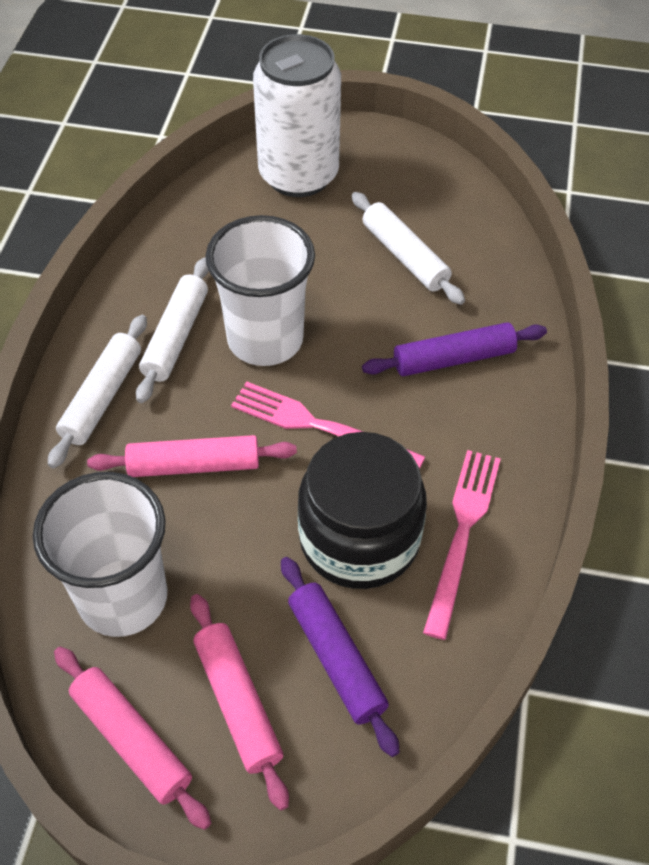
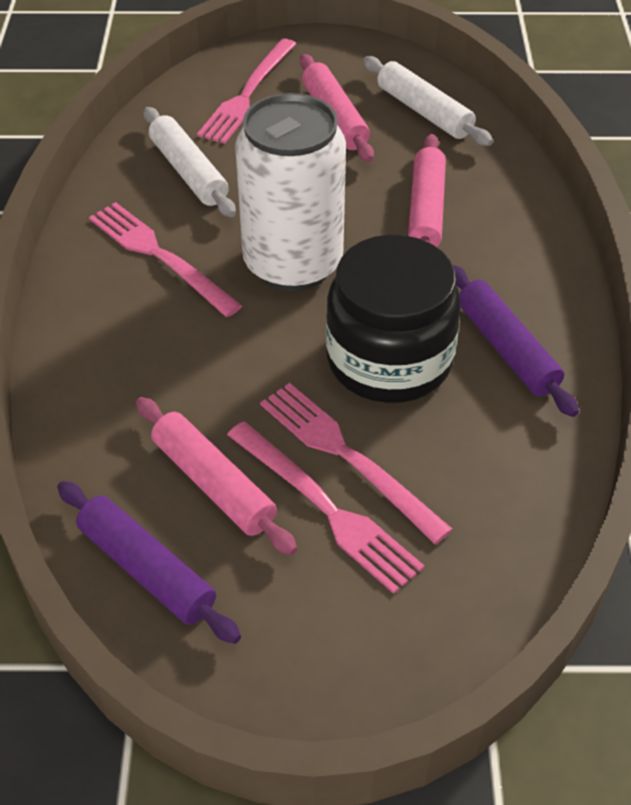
pink fork: 2 -> 4
white cup: 2 -> 0
white rolling pin: 3 -> 2

